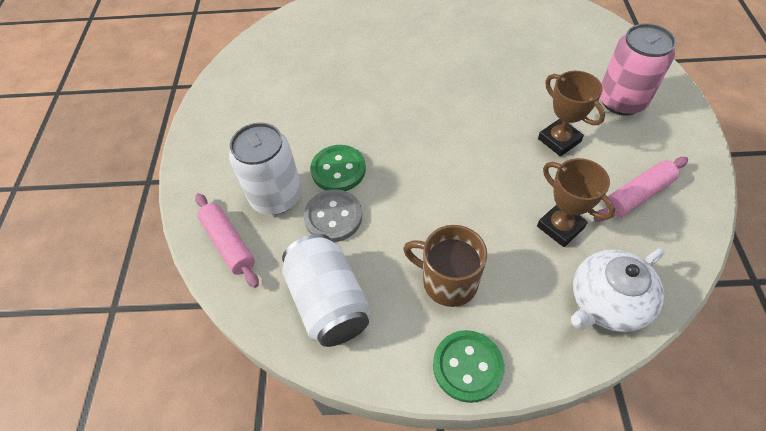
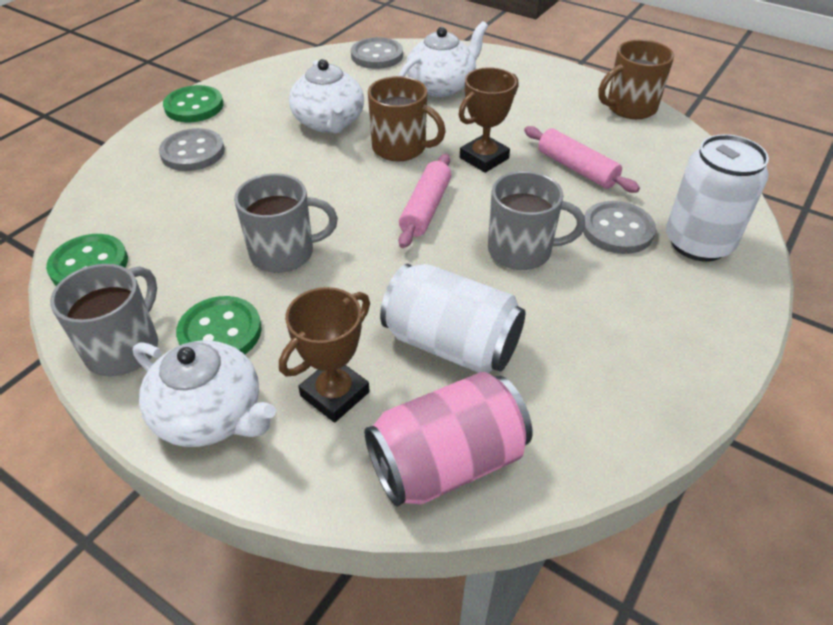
brown mug: 1 -> 2
green button: 2 -> 3
grey button: 1 -> 3
grey mug: 0 -> 3
white teapot: 1 -> 3

